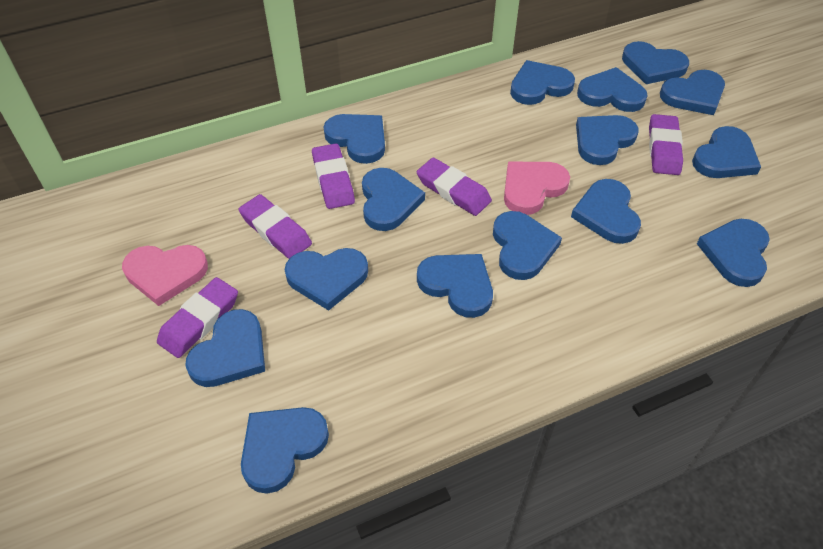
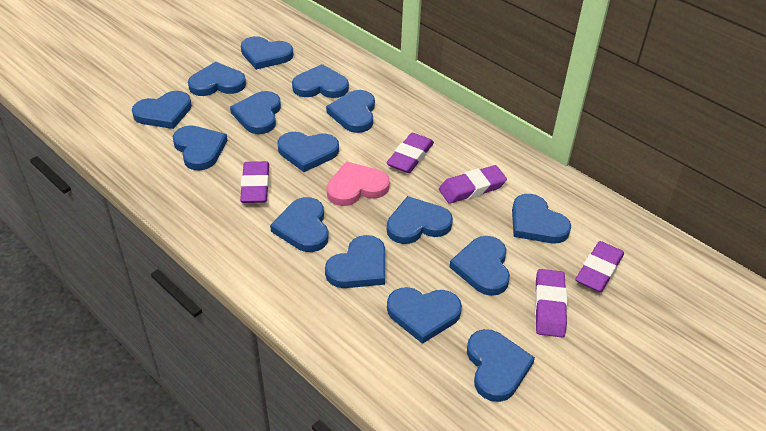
pink heart: 2 -> 1

